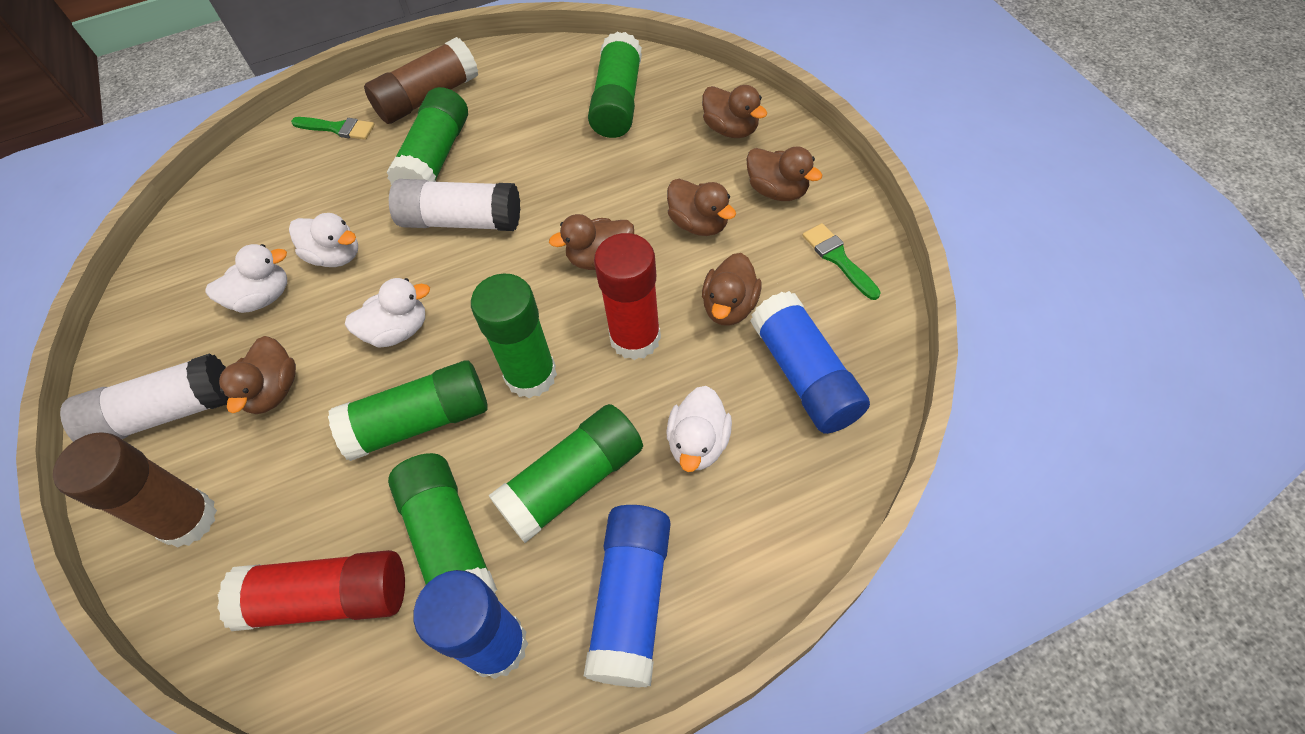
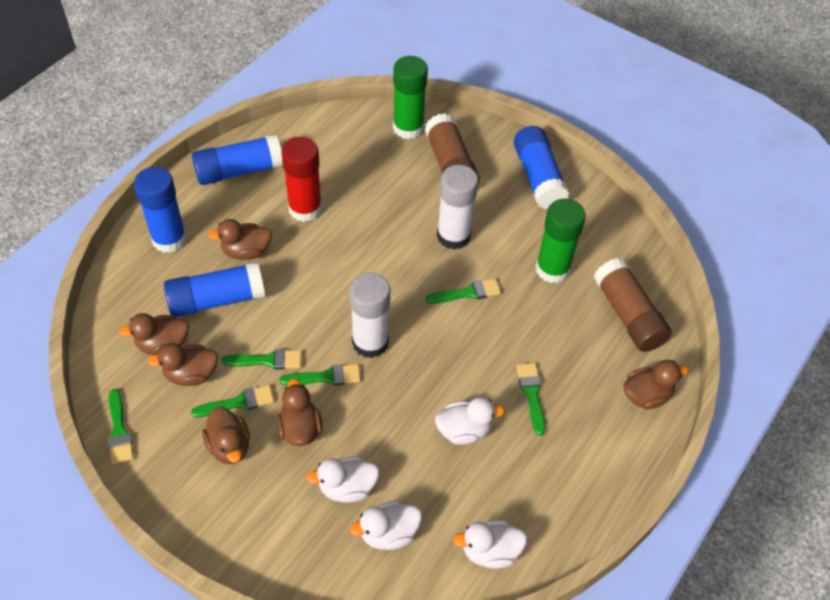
blue glue stick: 3 -> 4
green brush: 2 -> 6
green glue stick: 6 -> 2
red glue stick: 2 -> 1

